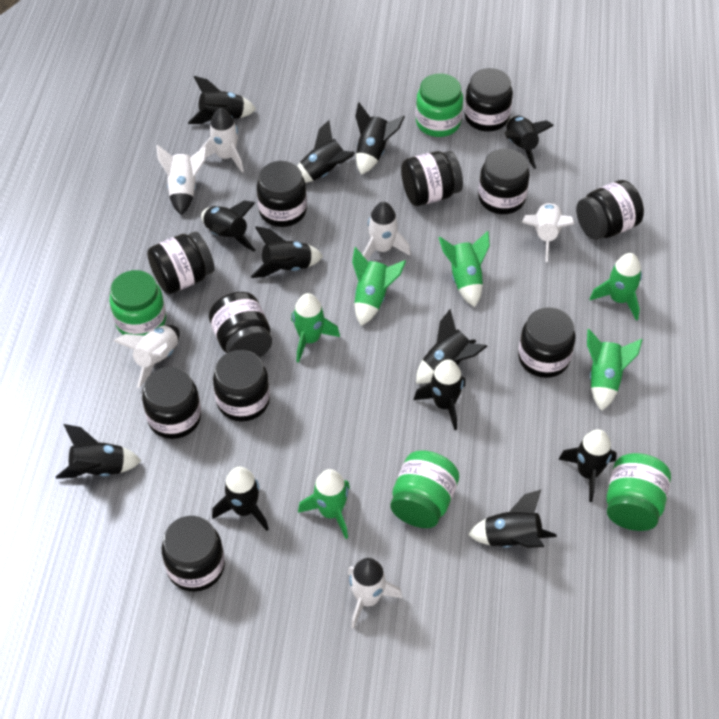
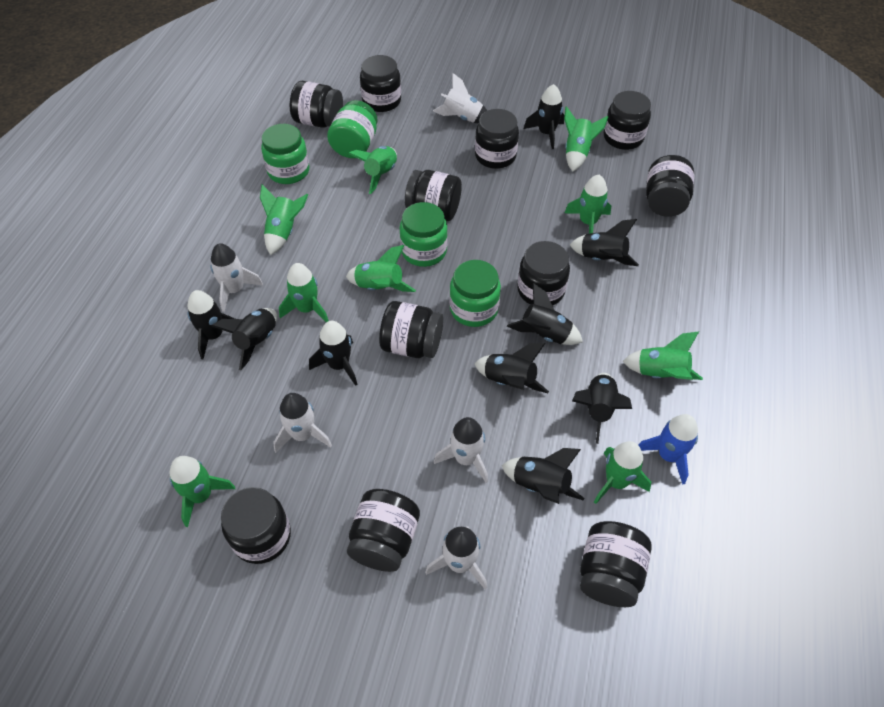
black rocket: 12 -> 9
blue rocket: 0 -> 1
green rocket: 6 -> 9
white rocket: 6 -> 5

